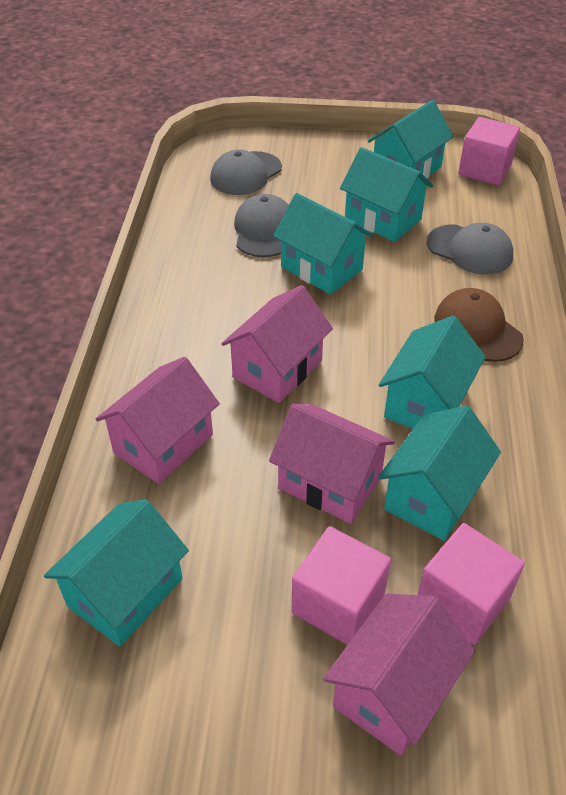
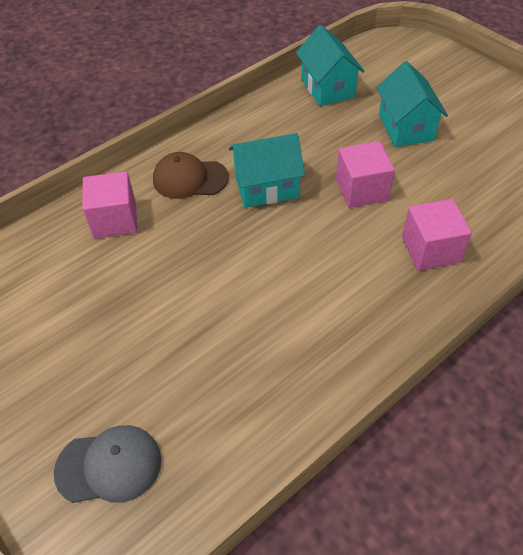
grey cap: 3 -> 1
pink house: 4 -> 0
turquoise house: 6 -> 3

